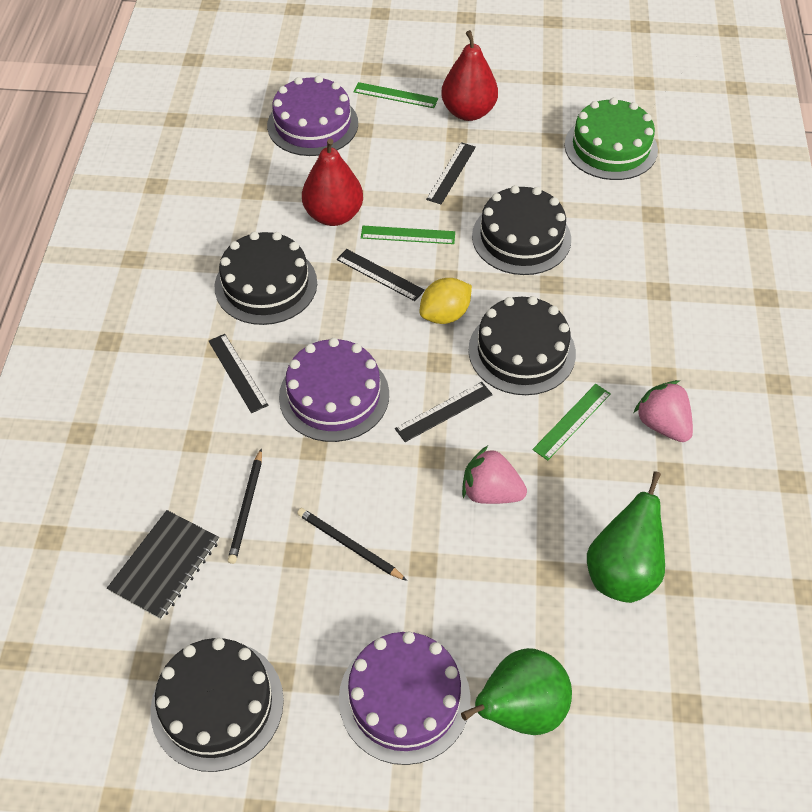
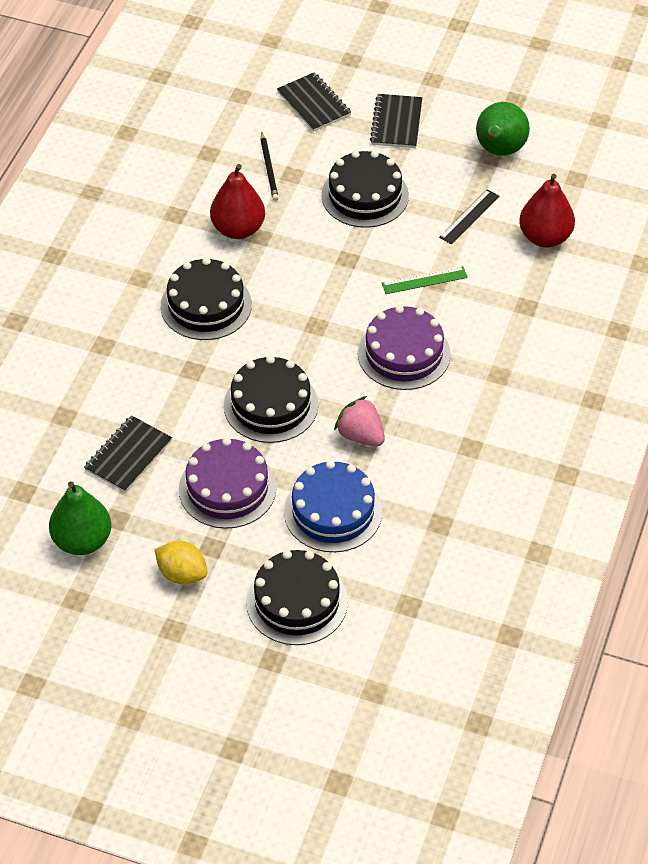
black notebook: 1 -> 3
black pencil: 2 -> 1
black ruler: 4 -> 1
blue cake: 0 -> 1
green cake: 1 -> 0
green ruler: 3 -> 1
pink strawberry: 2 -> 1
purple cake: 3 -> 2

